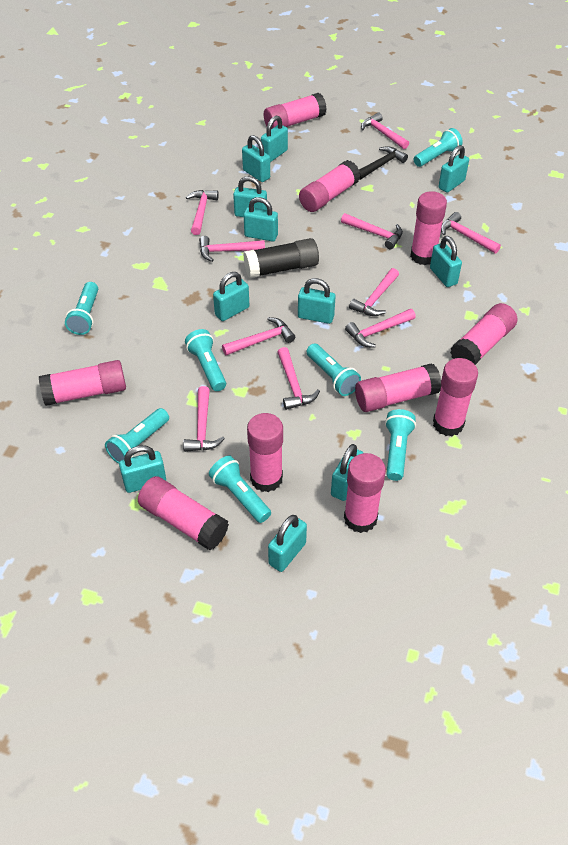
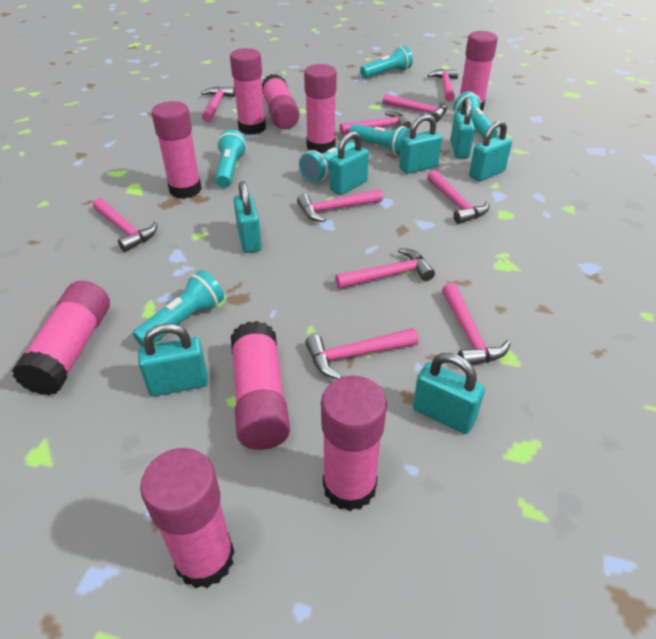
black glue stick: 1 -> 0
black hammer: 1 -> 0
pink glue stick: 10 -> 9
turquoise flashlight: 7 -> 6
turquoise padlock: 11 -> 7

